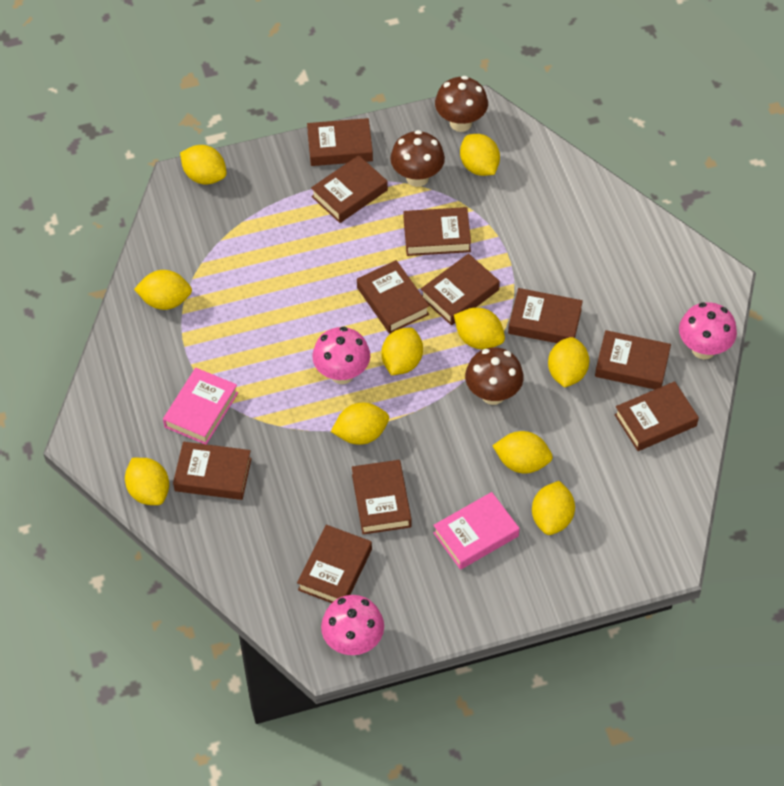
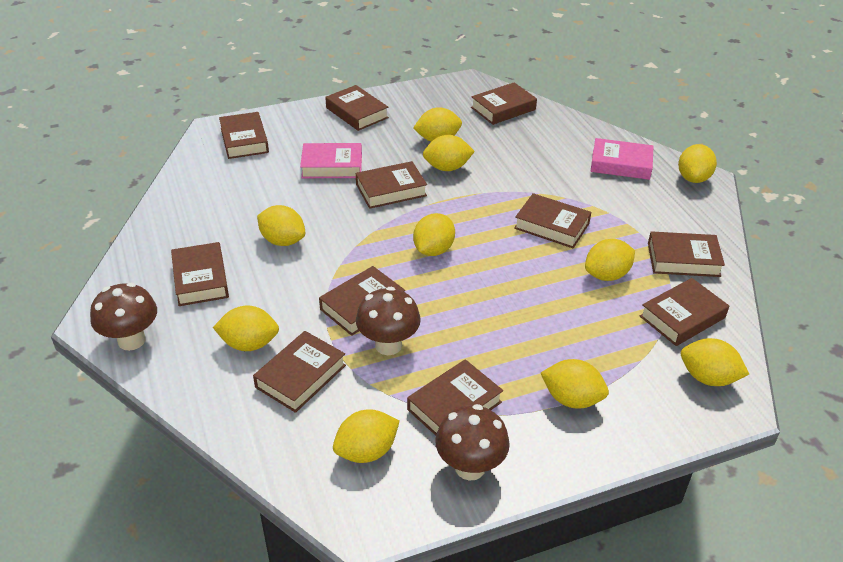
pink mushroom: 3 -> 0

